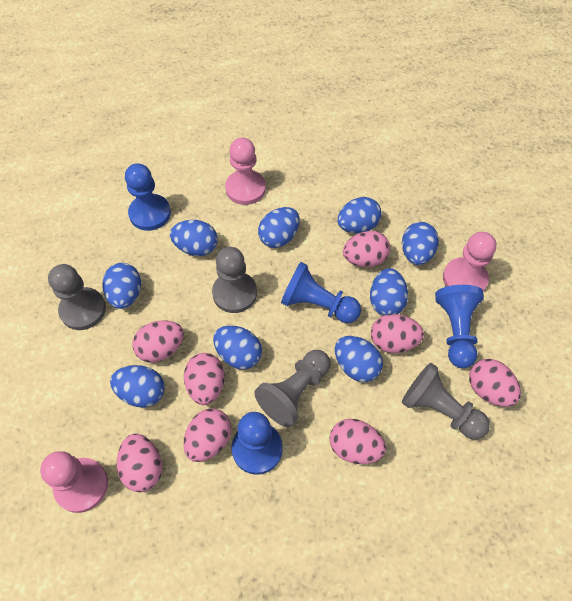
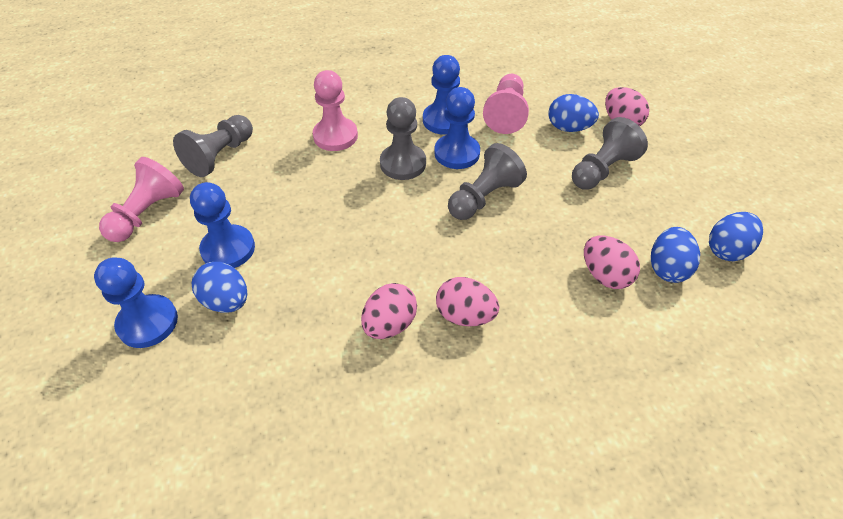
blue egg: 9 -> 4
pink egg: 8 -> 4

